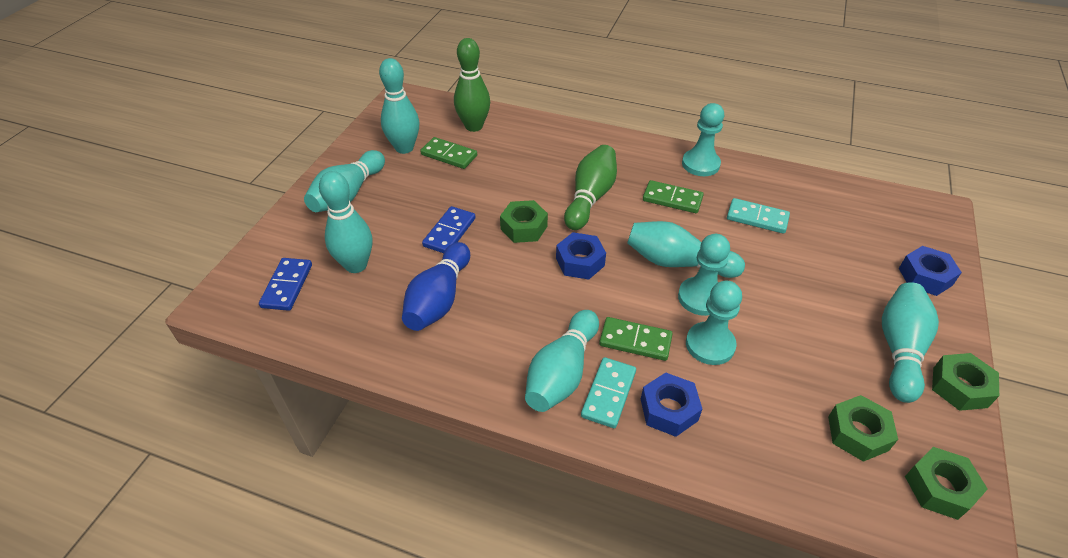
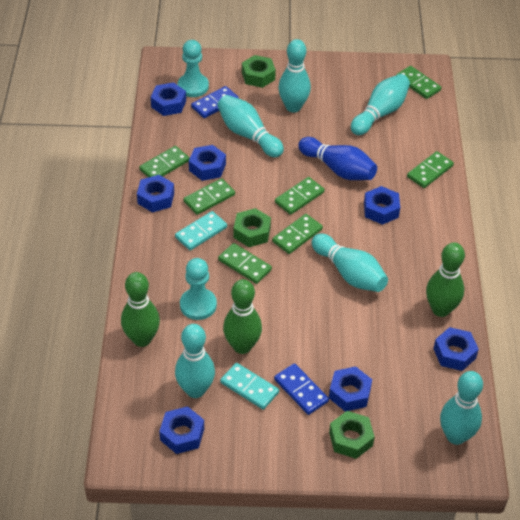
blue nut: 3 -> 7
green bowling pin: 2 -> 3
green domino: 3 -> 7
green nut: 4 -> 3
turquoise pawn: 3 -> 2

